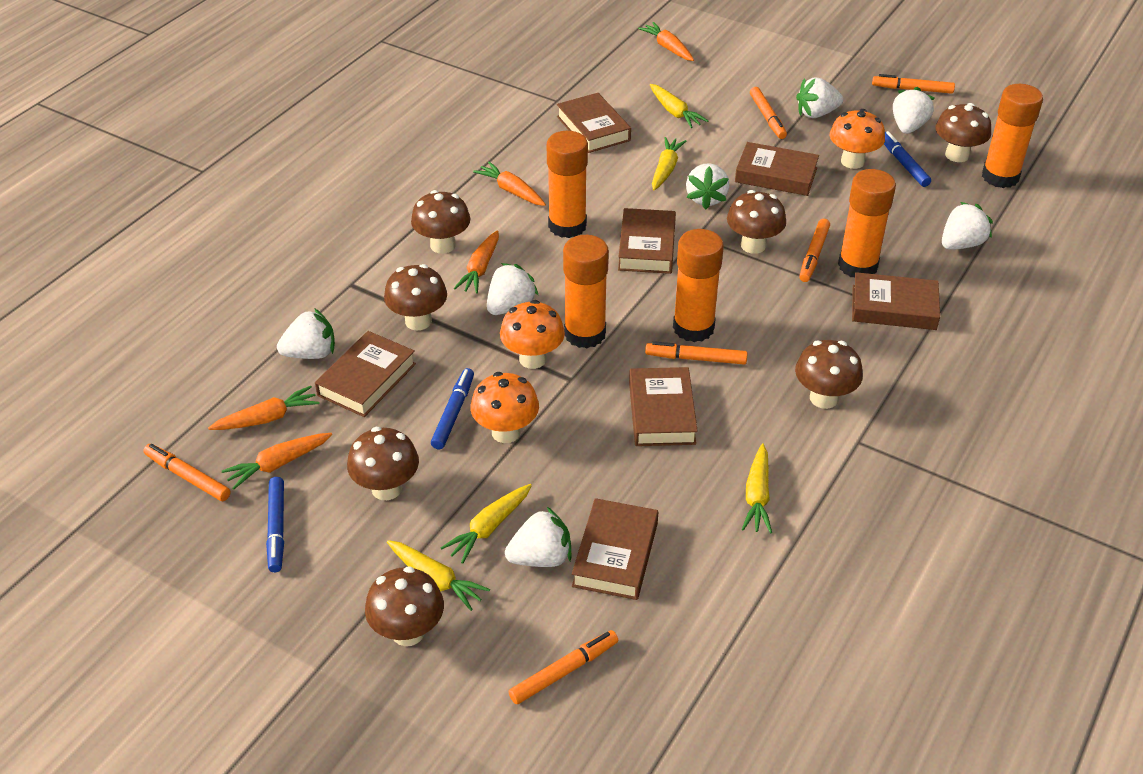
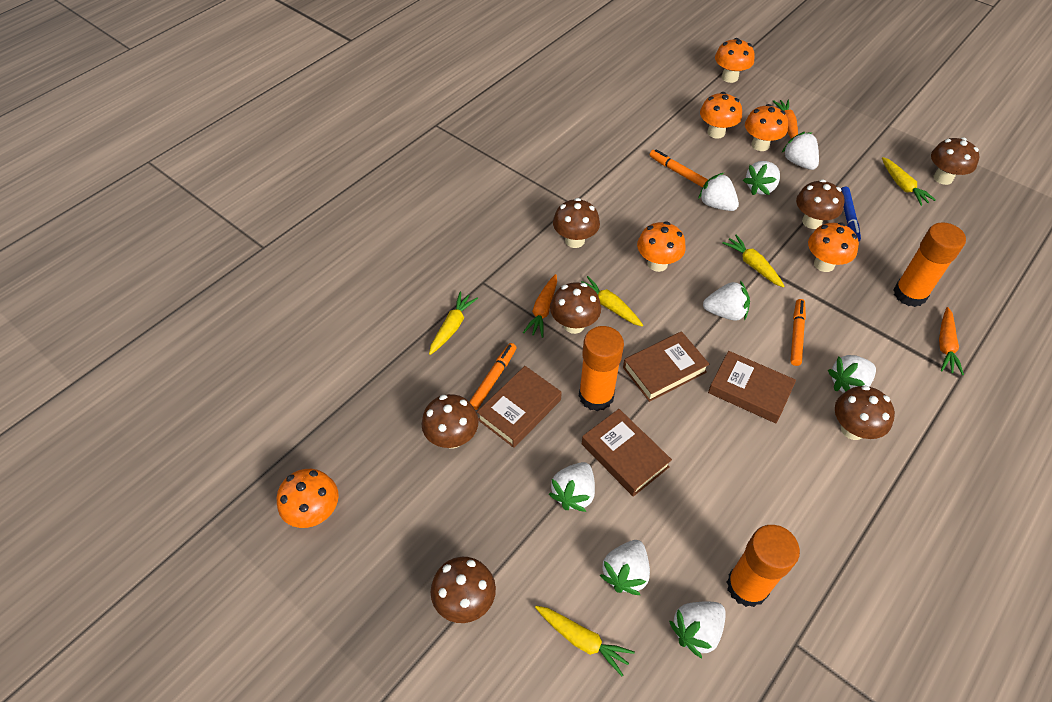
blue marker: 3 -> 1
brown book: 7 -> 4
orange carrot: 5 -> 3
orange glue stick: 5 -> 3
orange marker: 6 -> 3
orange mushroom: 3 -> 6
white strawberry: 7 -> 8

